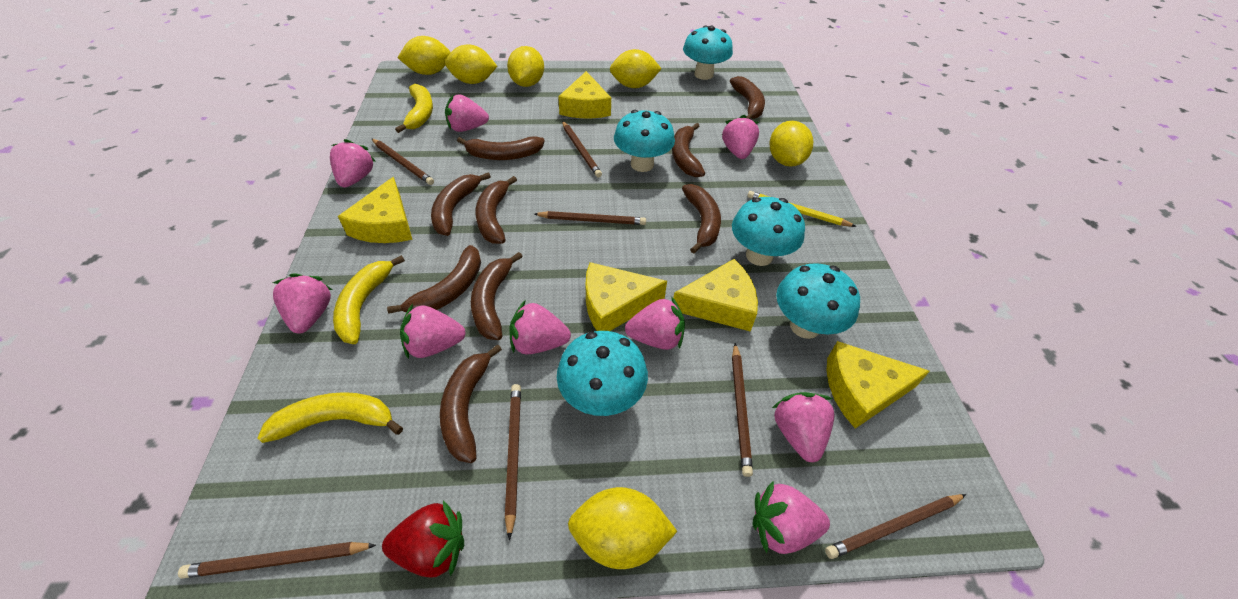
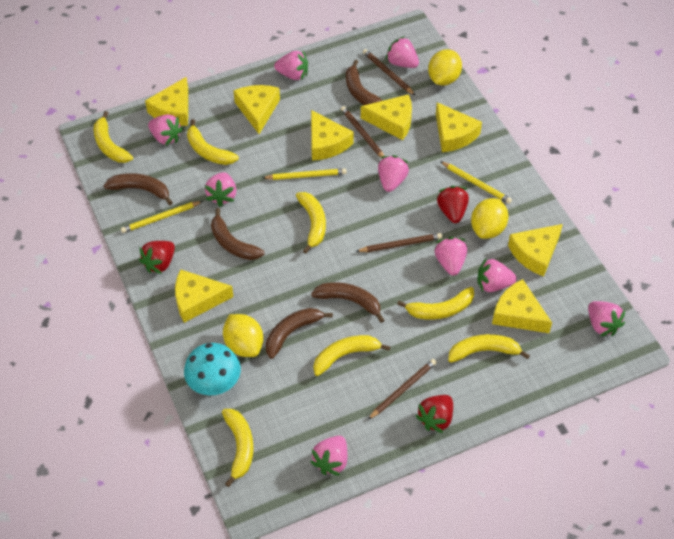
brown banana: 9 -> 5
brown pencil: 7 -> 4
red strawberry: 1 -> 3
turquoise mushroom: 5 -> 1
yellow banana: 3 -> 7
yellow cheese: 5 -> 8
yellow lemon: 6 -> 3
yellow pencil: 1 -> 3

